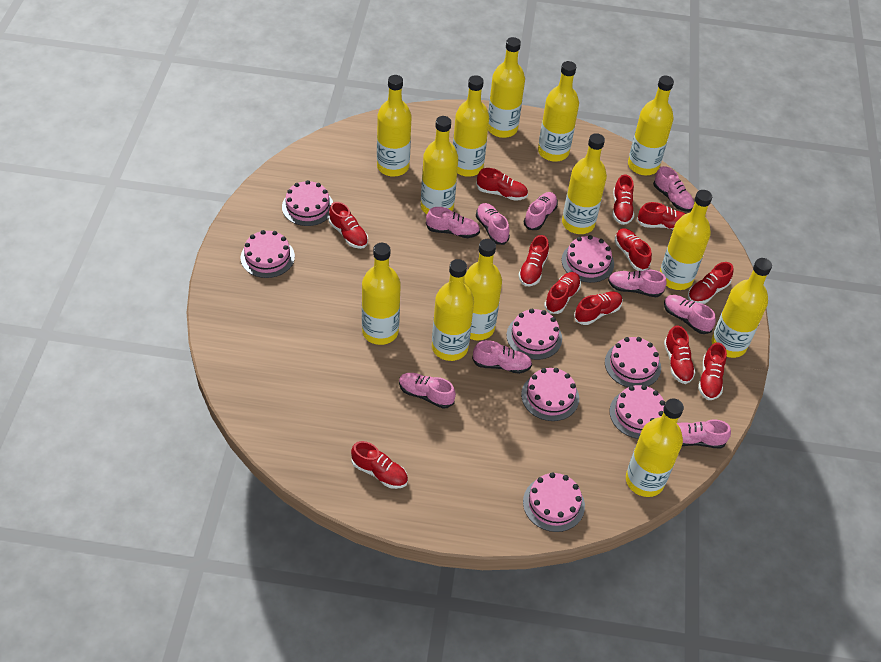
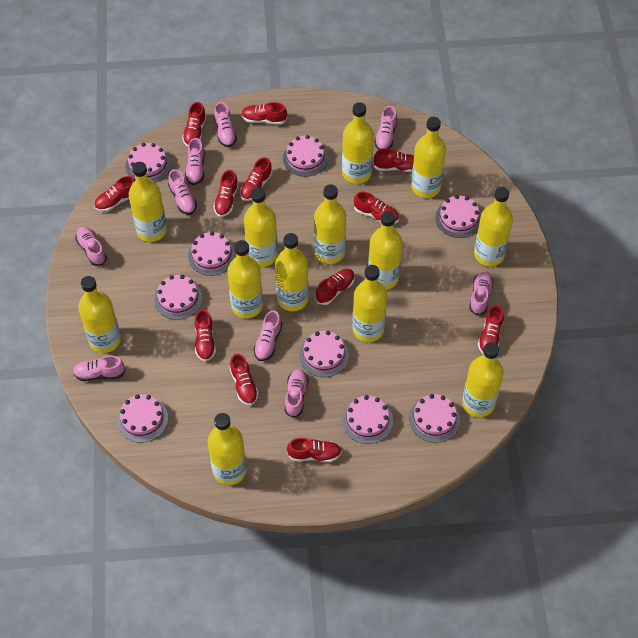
pink cake: 8 -> 9

